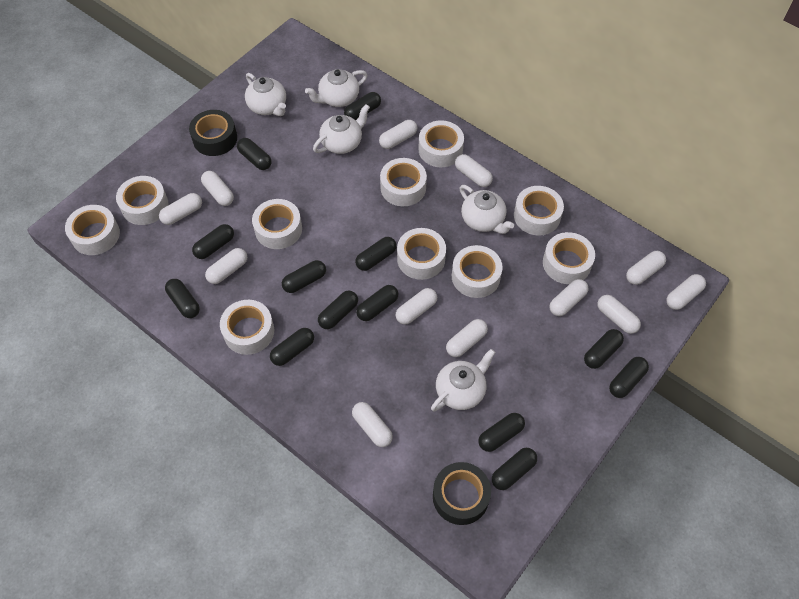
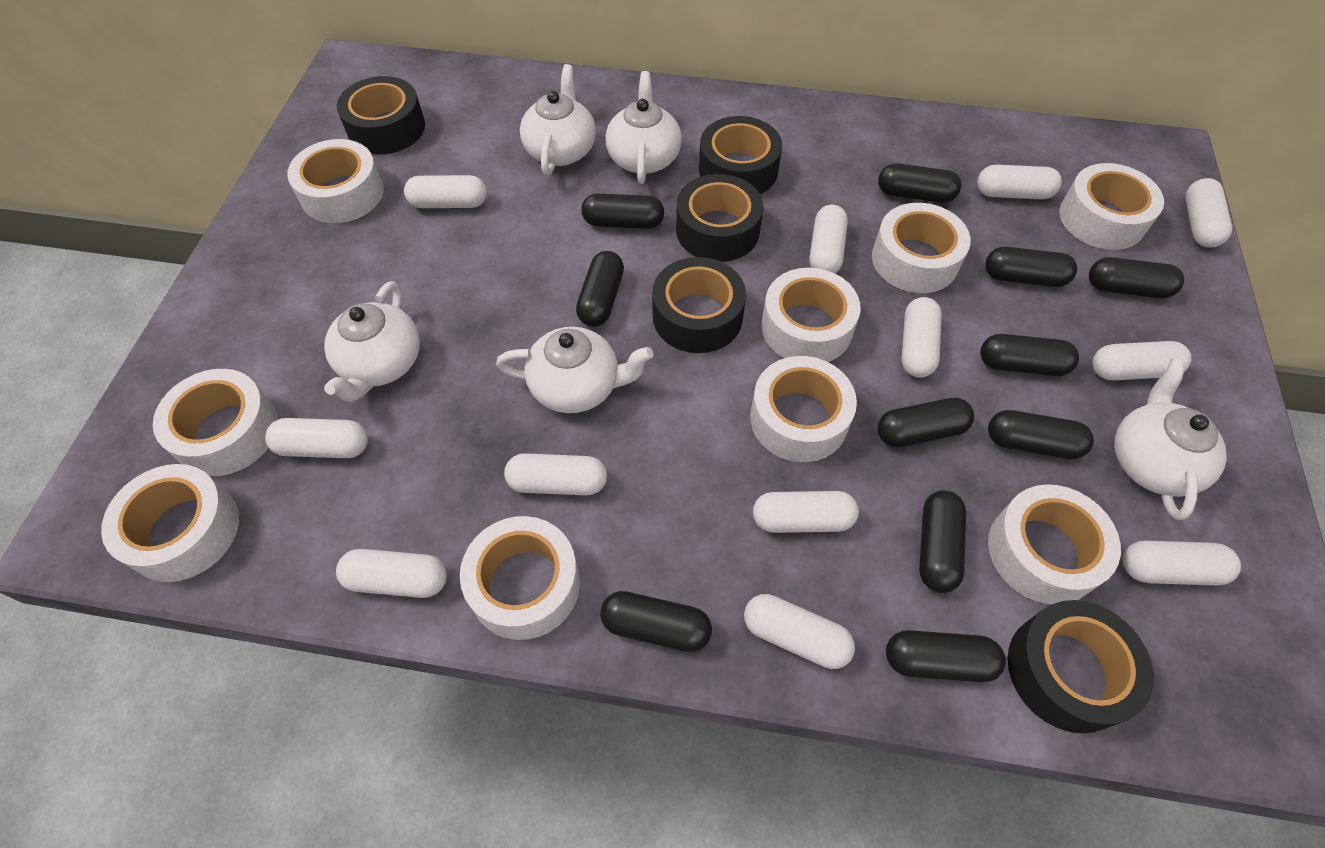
black capsule: 13 -> 11
black tape: 2 -> 5
white tape: 10 -> 9

